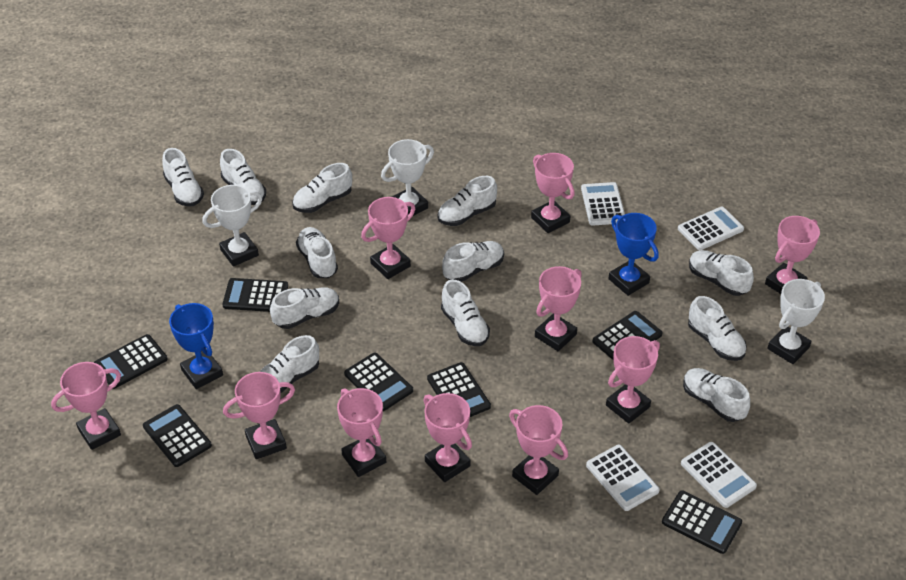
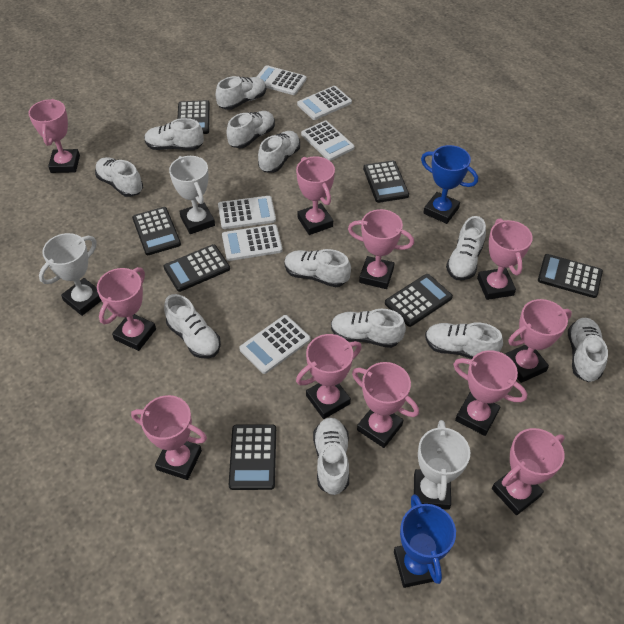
pink trophy: 10 -> 11
white calculator: 4 -> 6

